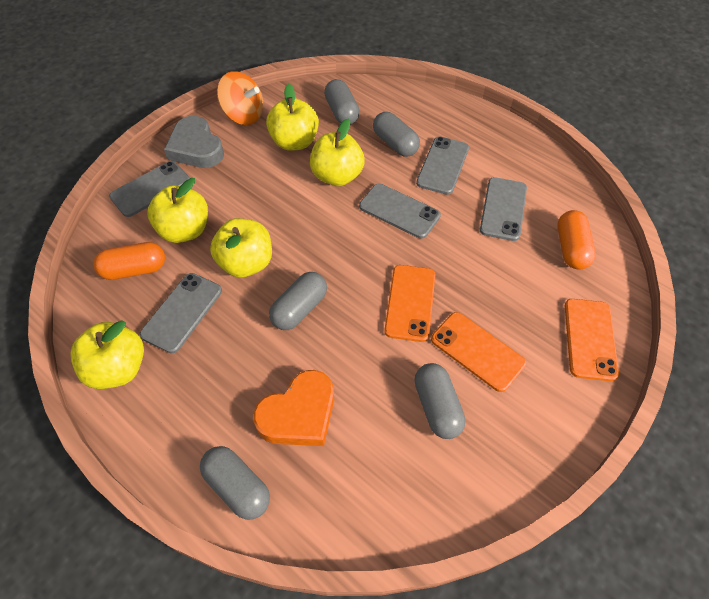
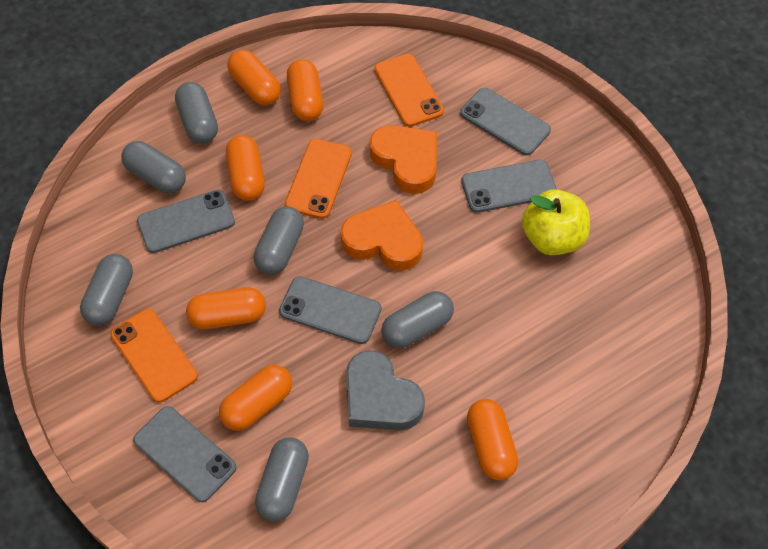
grey capsule: 5 -> 6
orange capsule: 2 -> 6
orange heart: 1 -> 2
orange spinning top: 1 -> 0
yellow apple: 5 -> 1

